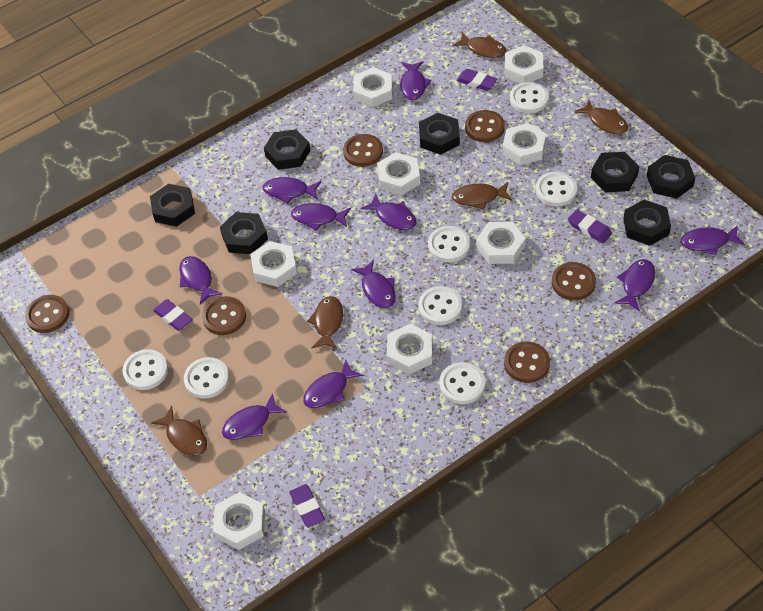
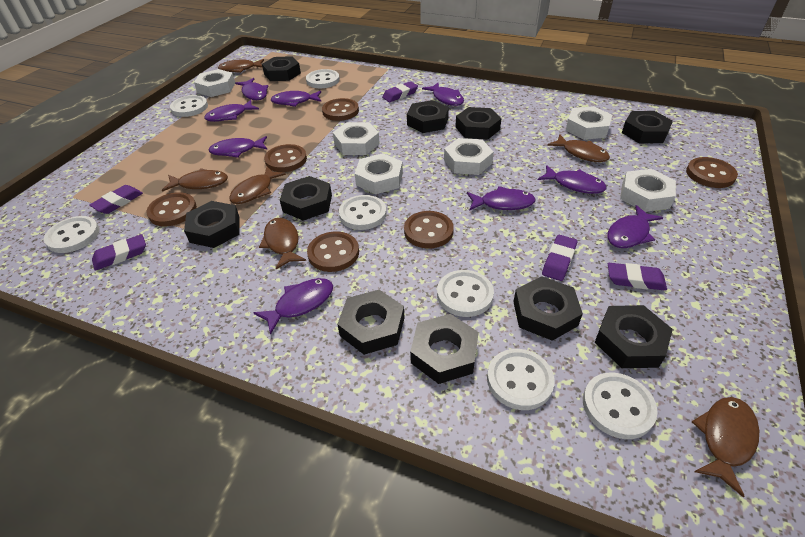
black nut: 7 -> 10
brown fish: 5 -> 6
purple eraser: 4 -> 5
purple fish: 10 -> 9
white nut: 8 -> 6

